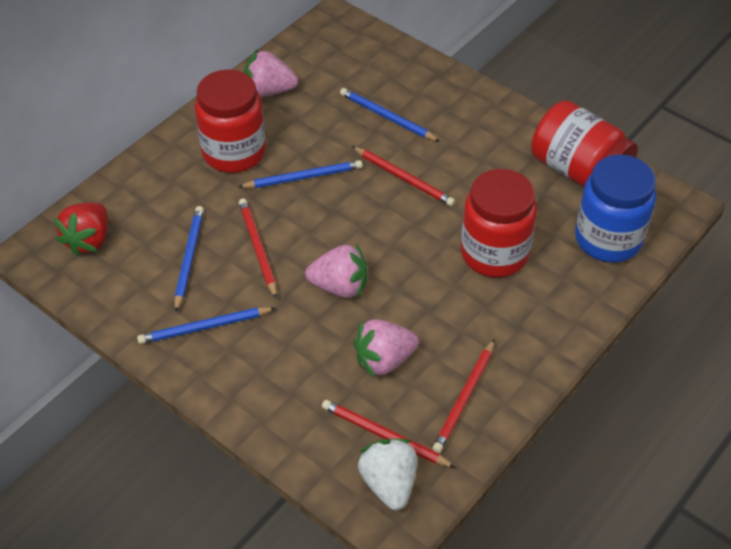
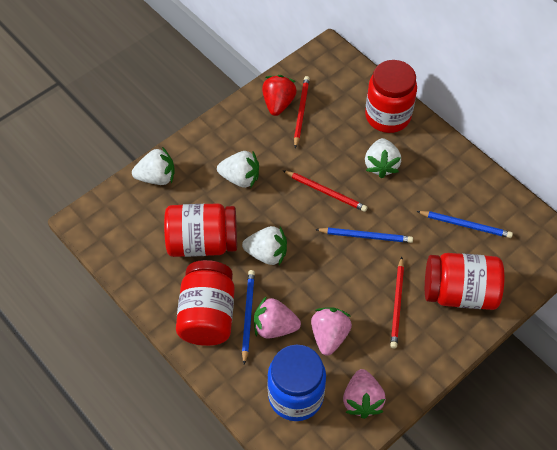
blue pencil: 4 -> 3
red jar: 3 -> 4
red pencil: 4 -> 3
white strawberry: 1 -> 4

